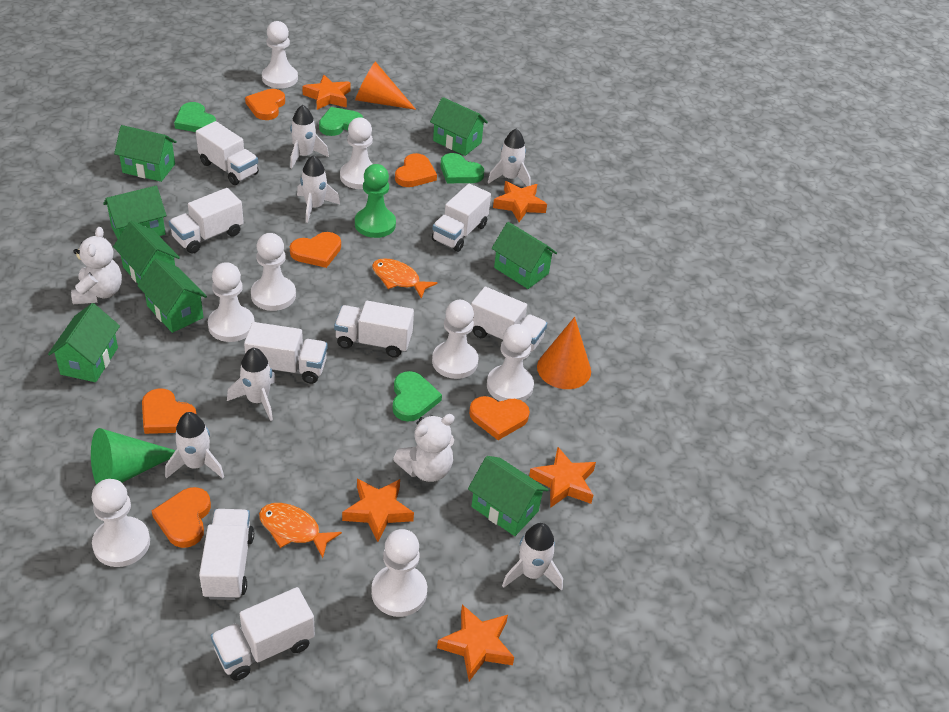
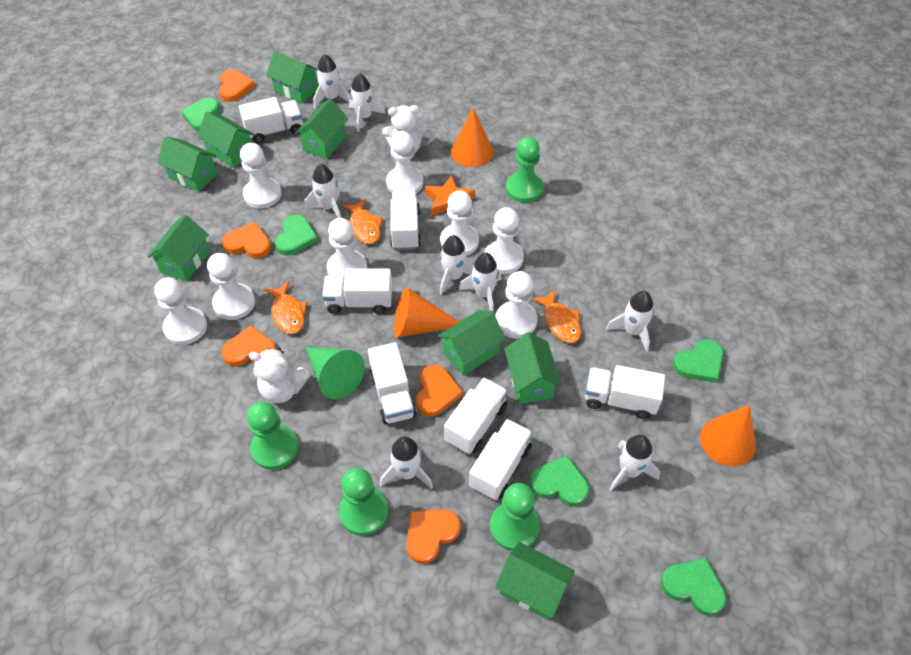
green heart: 4 -> 5
green pawn: 1 -> 4
orange cone: 2 -> 3
orange fish: 2 -> 3
orange heart: 6 -> 5
orange star: 5 -> 1
white rocket: 6 -> 8
white truck: 8 -> 7

